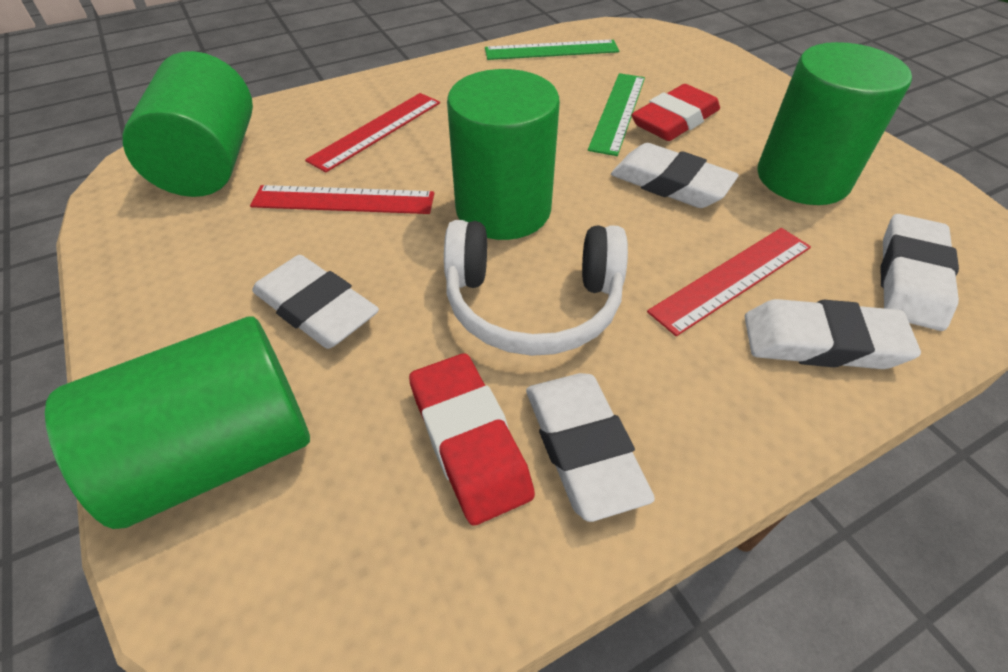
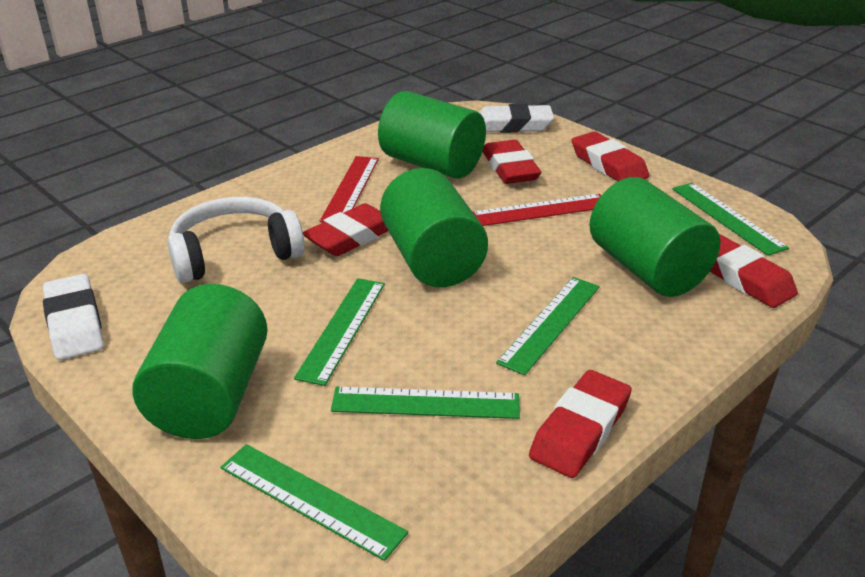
green ruler: 2 -> 5
red eraser: 2 -> 5
red ruler: 3 -> 2
white eraser: 5 -> 2

